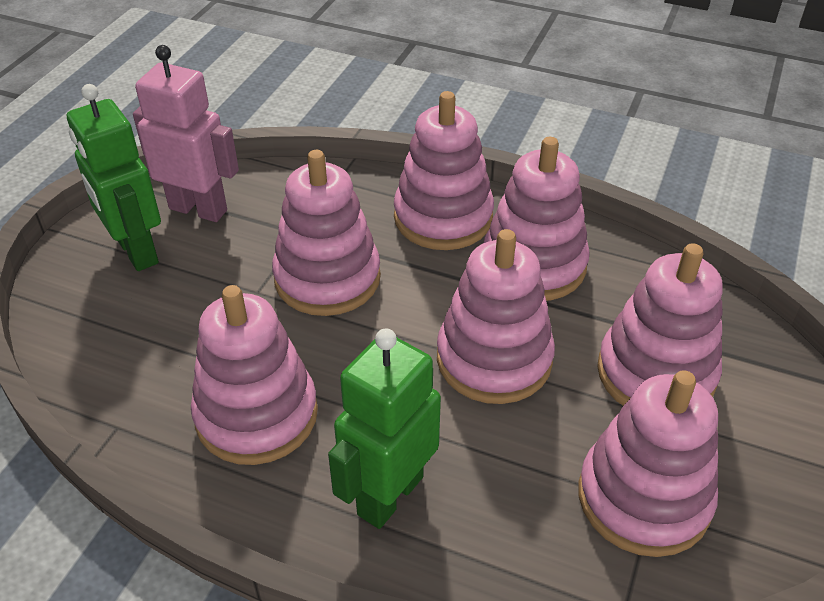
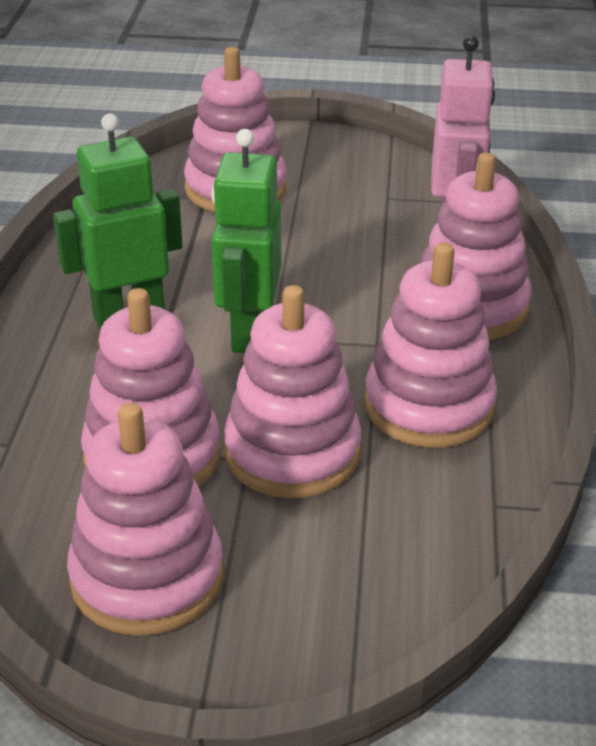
pink stacking toy: 7 -> 6

